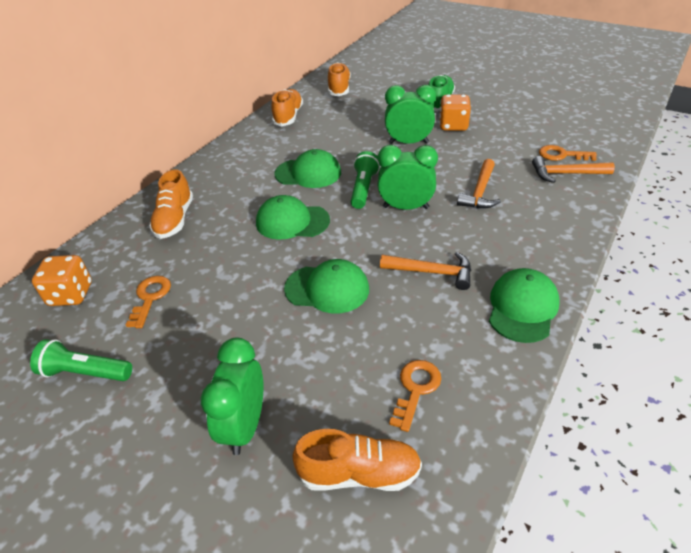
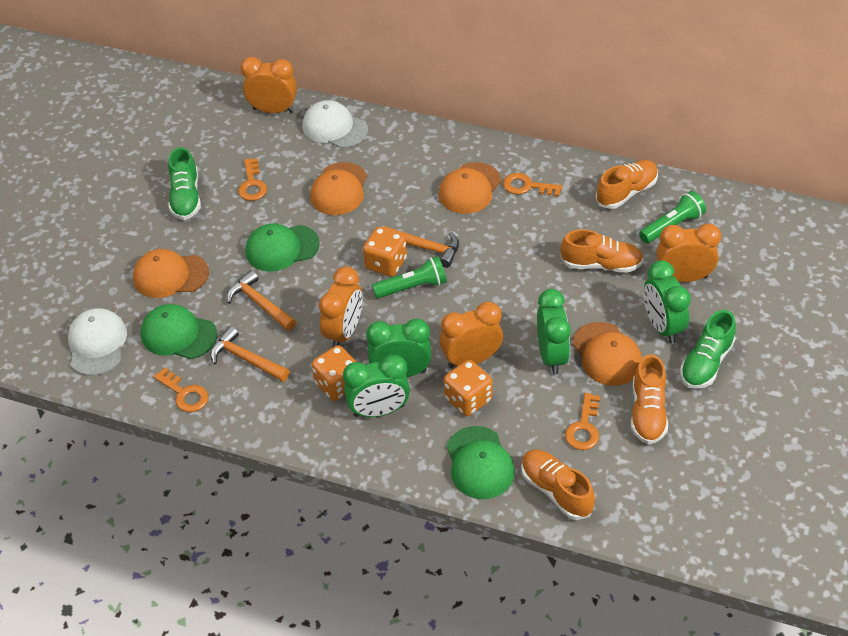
green cap: 4 -> 3
green clock: 3 -> 4
green shoe: 1 -> 2
orange cap: 0 -> 4
orange clock: 0 -> 4
orange dice: 2 -> 3
orange key: 3 -> 4
white cap: 0 -> 2

